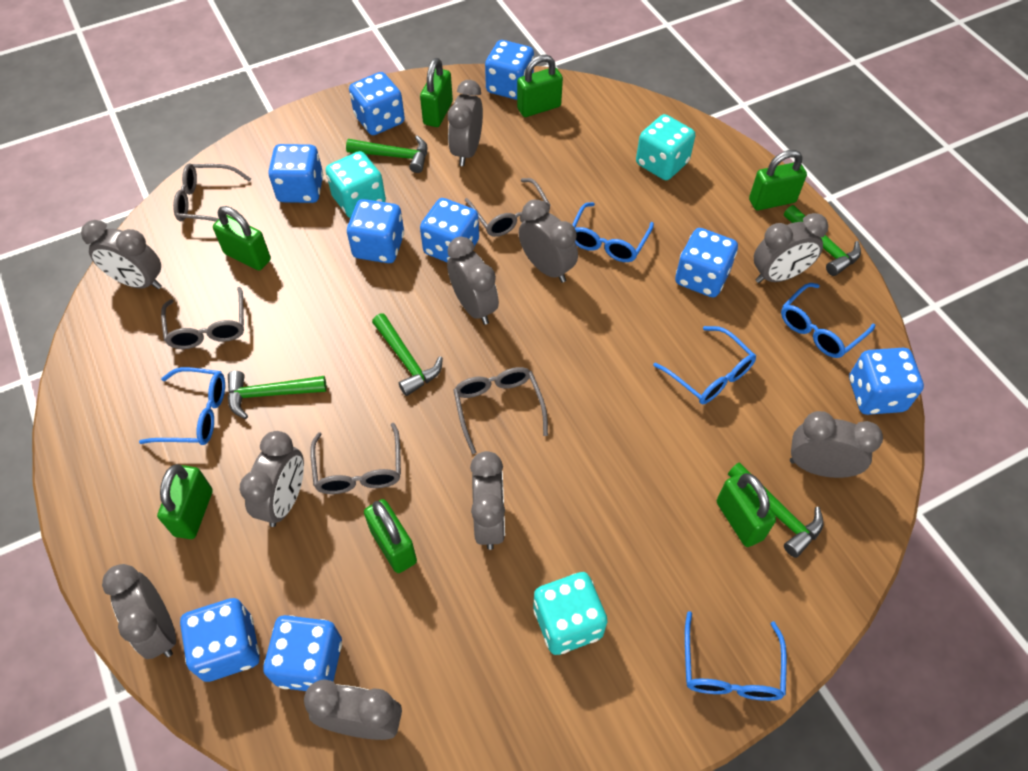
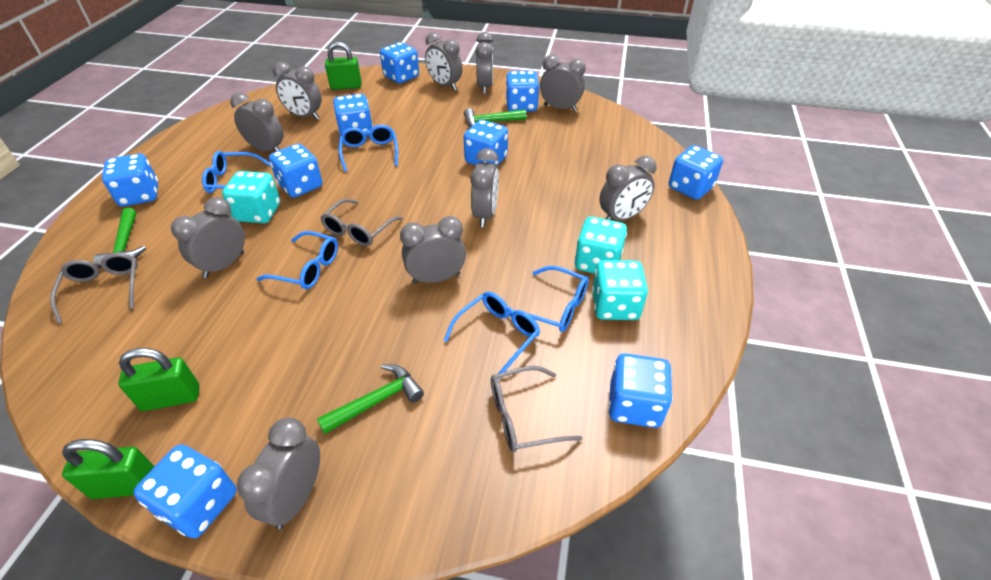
green hammer: 5 -> 3
green padlock: 7 -> 3
grey glasses: 5 -> 3

